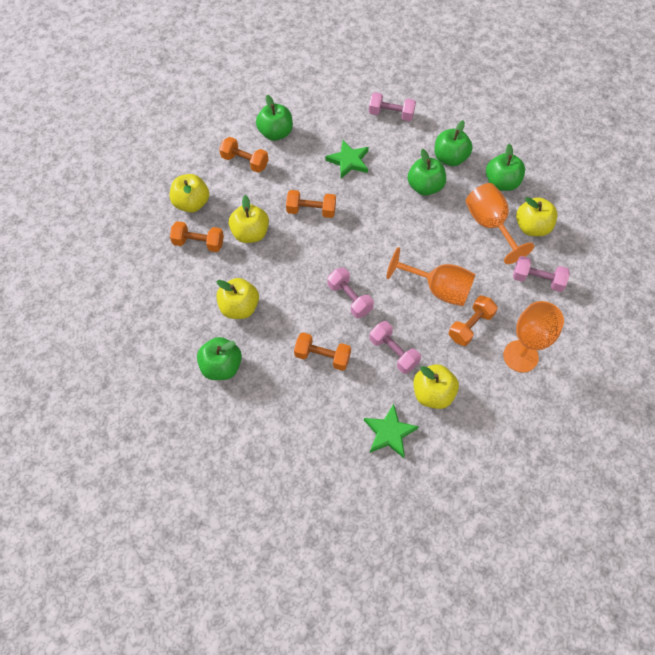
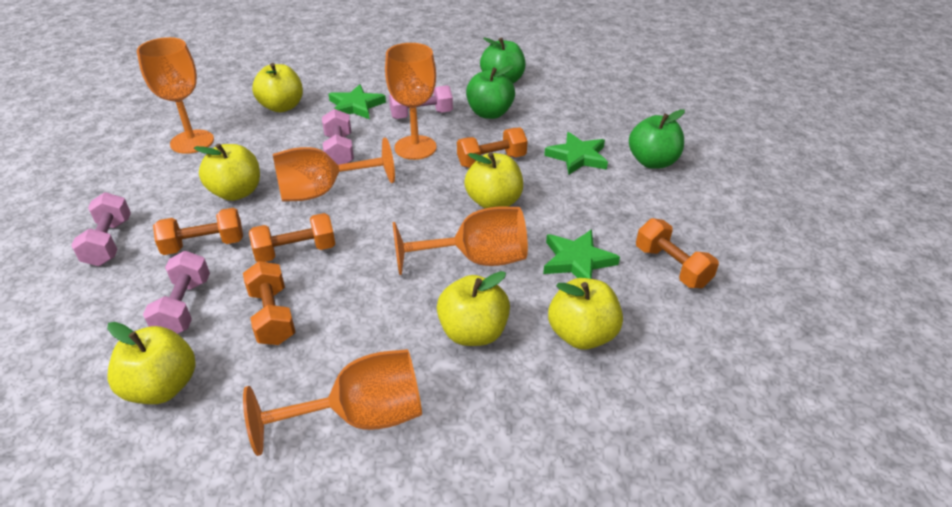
green apple: 5 -> 3
green star: 2 -> 3
orange goblet: 3 -> 5
yellow apple: 5 -> 6

